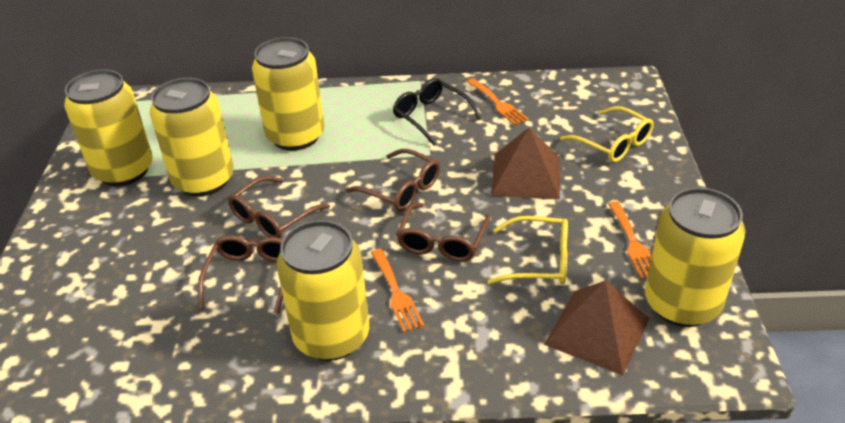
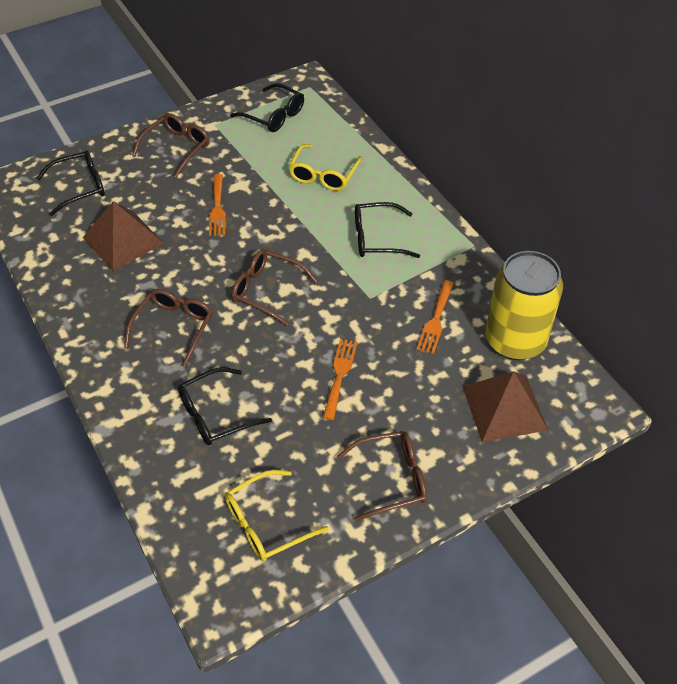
black glasses: 1 -> 4
yellow can: 5 -> 1

